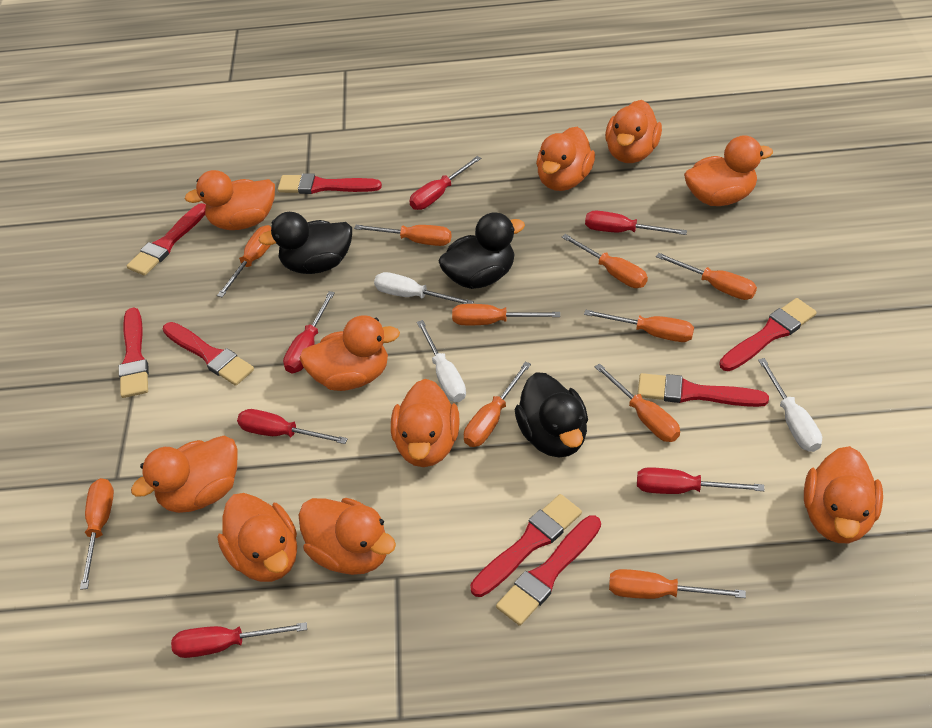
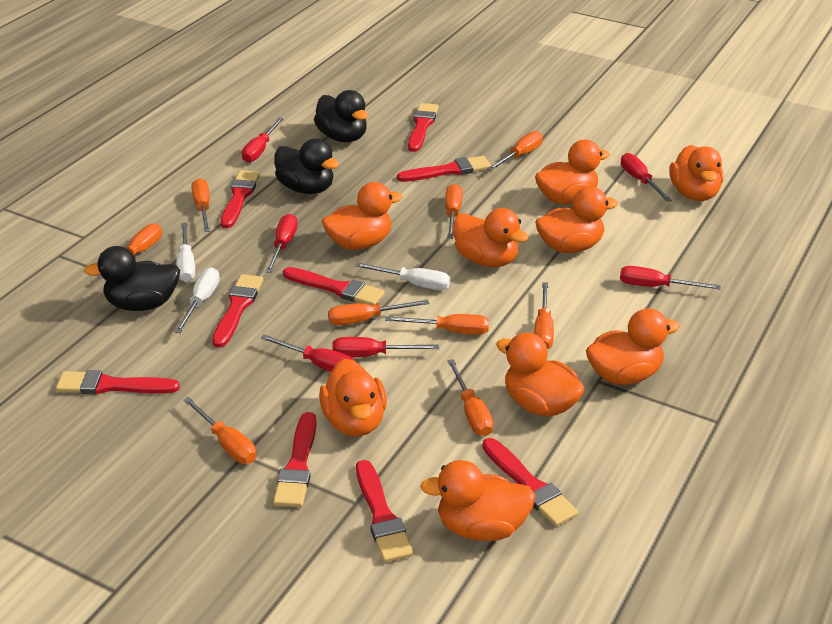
orange duck: 10 -> 9
orange screwdriver: 10 -> 9
red brush: 8 -> 9

